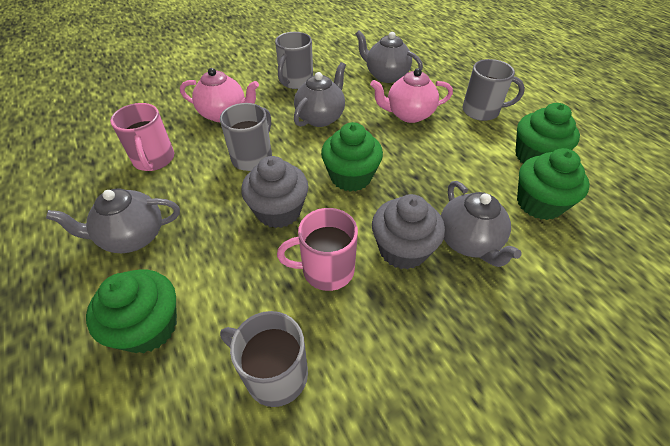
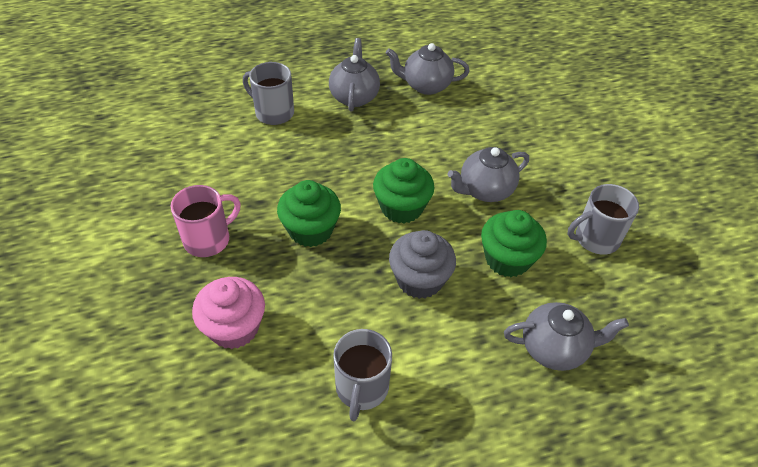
green cupcake: 4 -> 3
grey cupcake: 2 -> 1
grey mug: 4 -> 3
pink cupcake: 0 -> 1
pink mug: 2 -> 1
pink teapot: 2 -> 0

